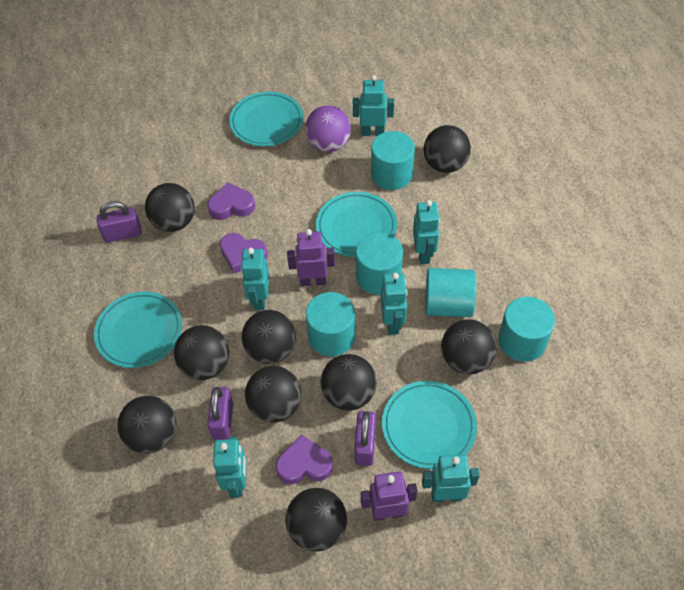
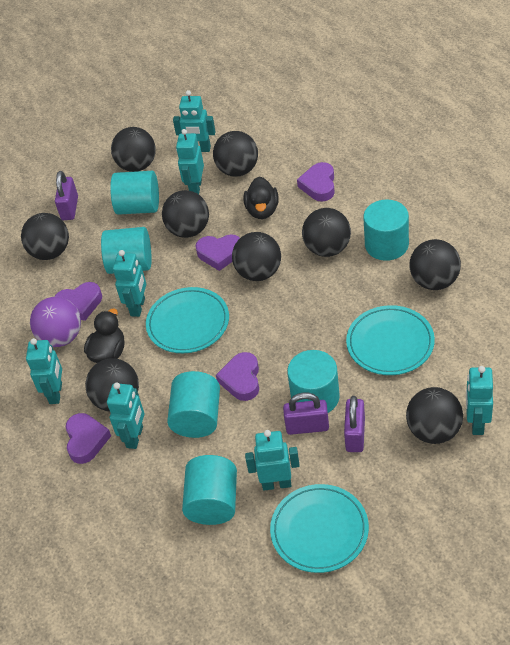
black duck: 0 -> 2
purple heart: 3 -> 5
purple robot: 2 -> 0
turquoise cylinder: 5 -> 6
turquoise plate: 4 -> 3
turquoise robot: 6 -> 7

